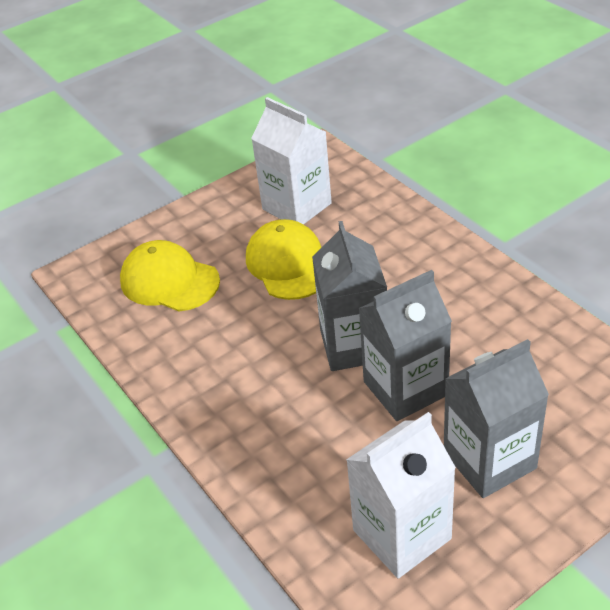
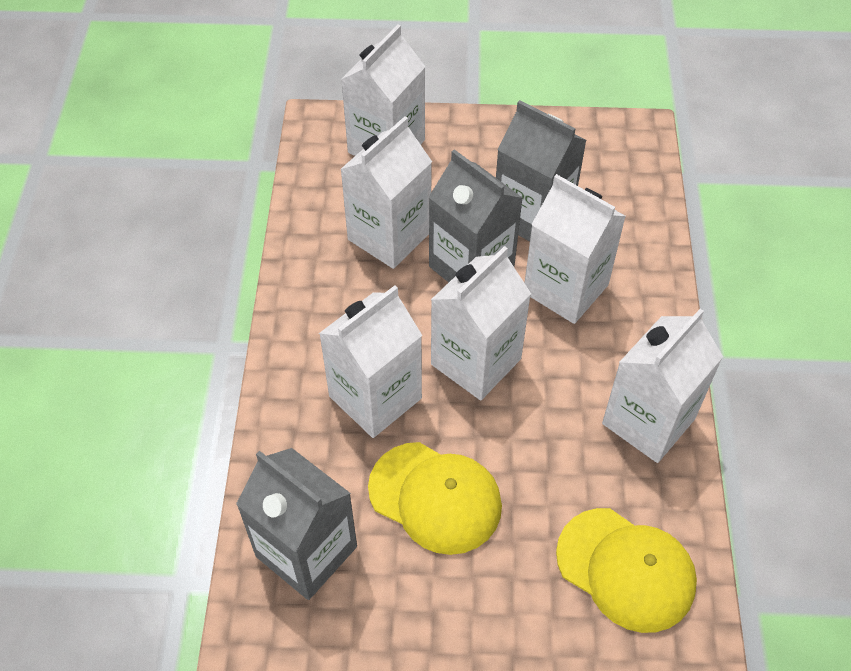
white carton: 2 -> 6

